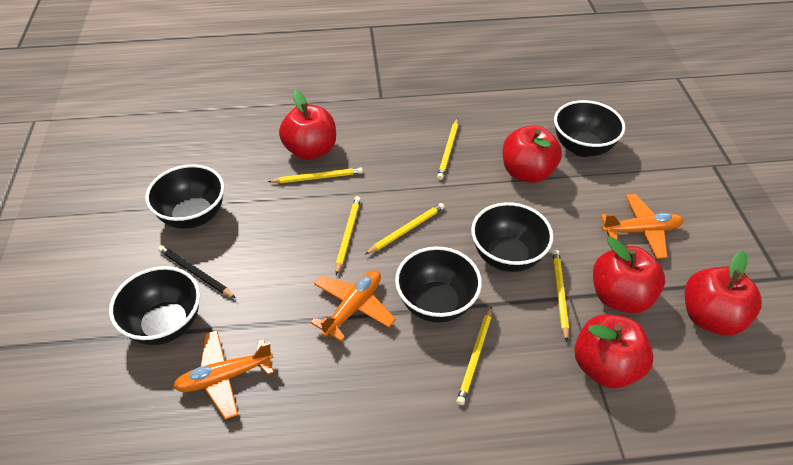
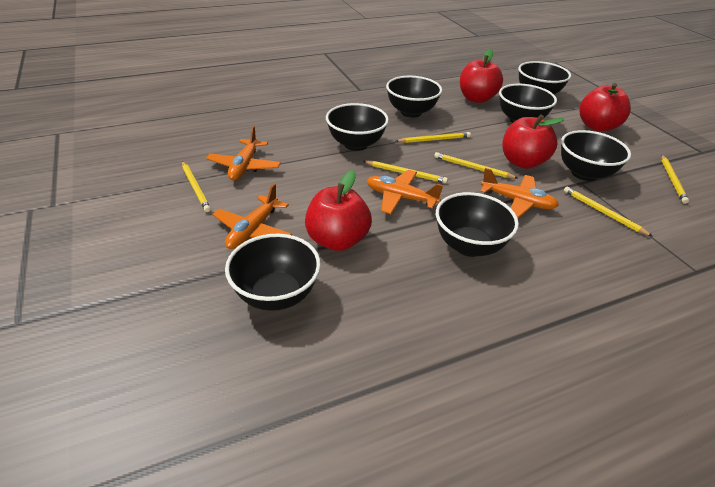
black bowl: 5 -> 7
black pencil: 1 -> 0
orange plane: 3 -> 4
red apple: 5 -> 4

